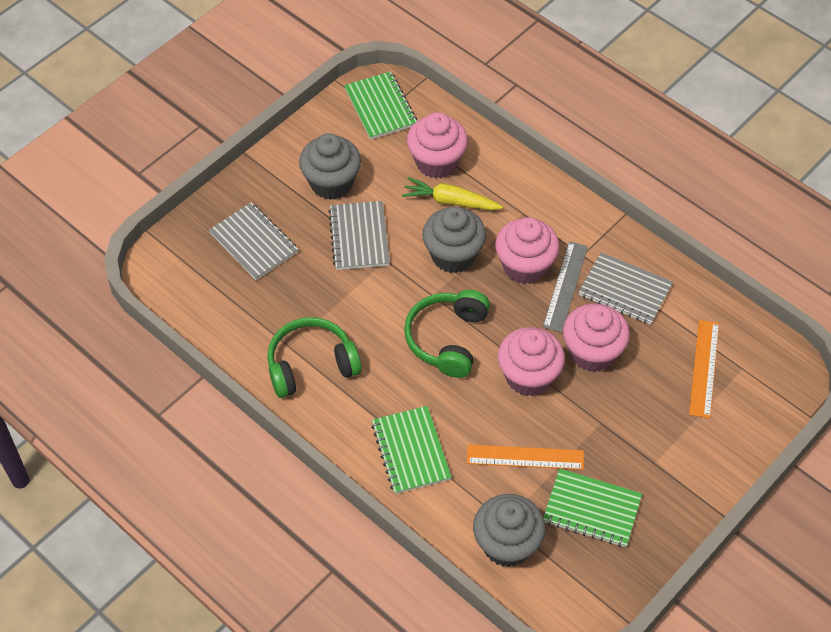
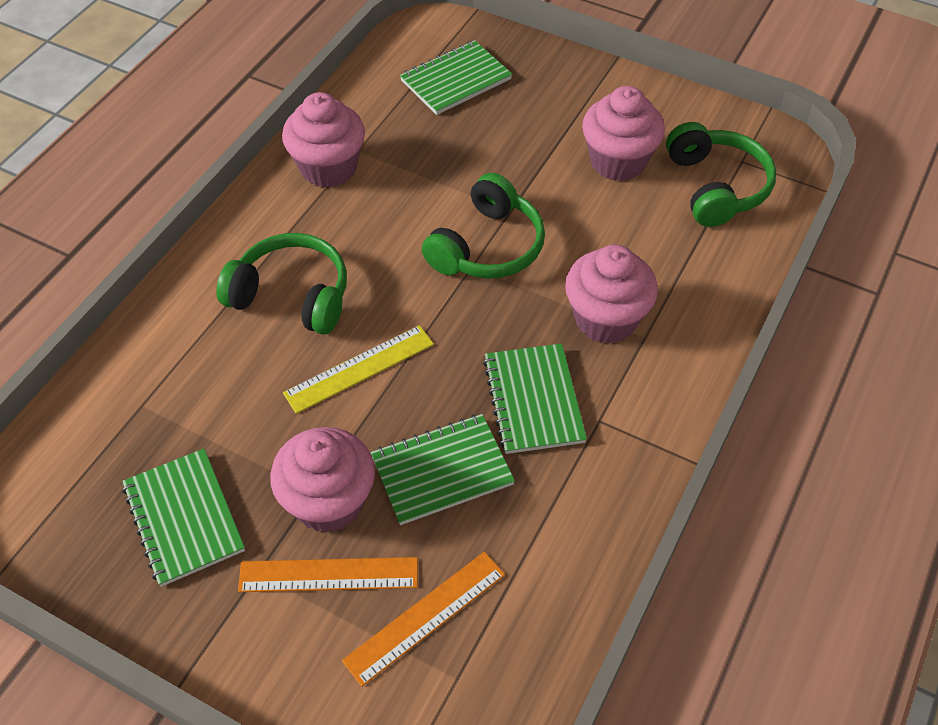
green headphones: 2 -> 3
green notebook: 3 -> 4
grey cupcake: 3 -> 0
grey notebook: 3 -> 0
grey ruler: 1 -> 0
yellow carrot: 1 -> 0
yellow ruler: 0 -> 1

